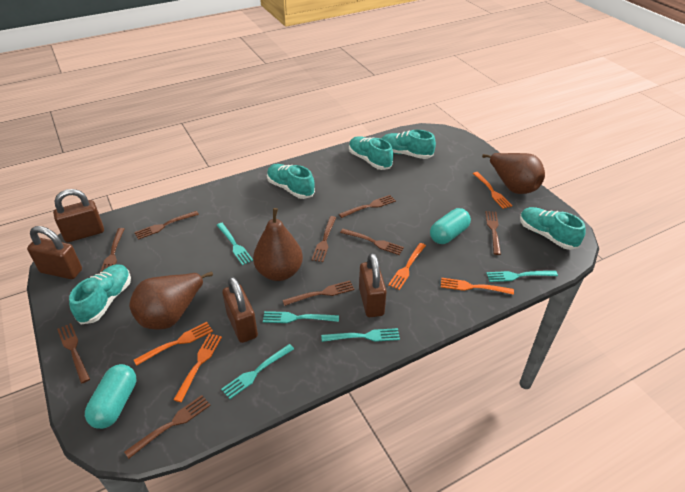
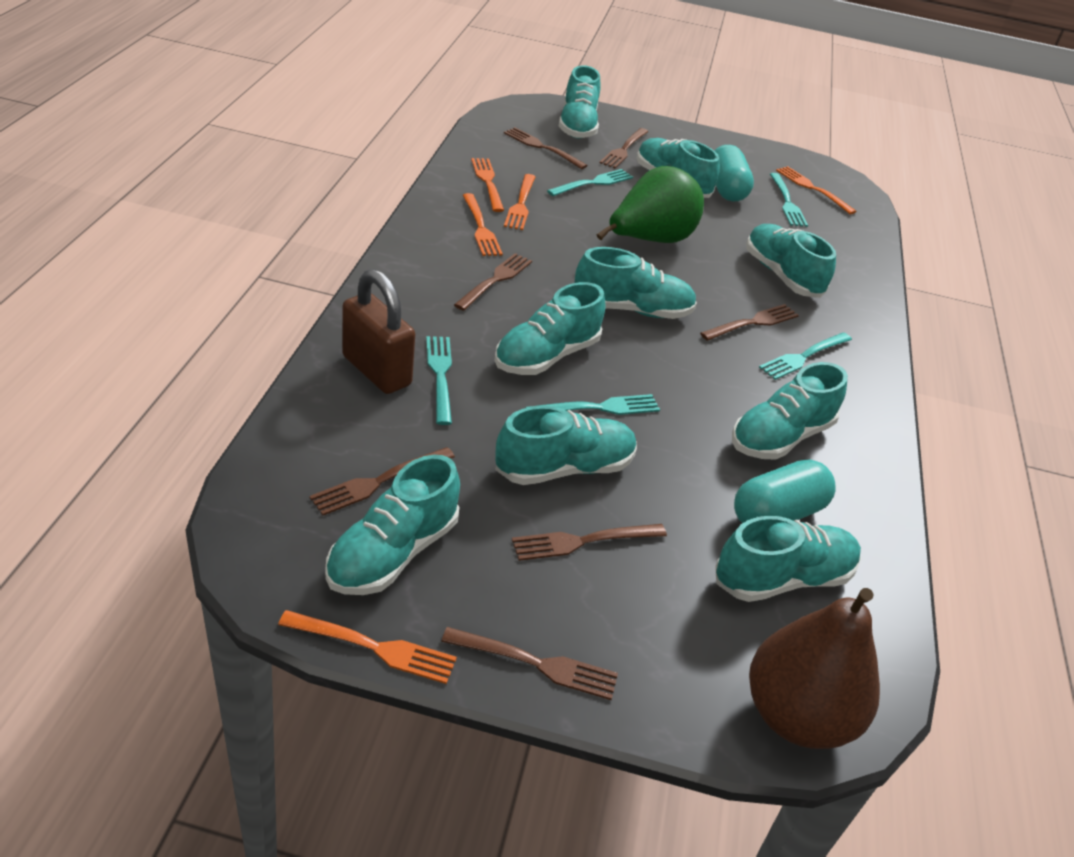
brown fork: 9 -> 7
brown padlock: 4 -> 1
brown pear: 3 -> 1
green pear: 0 -> 1
turquoise shoe: 5 -> 9

